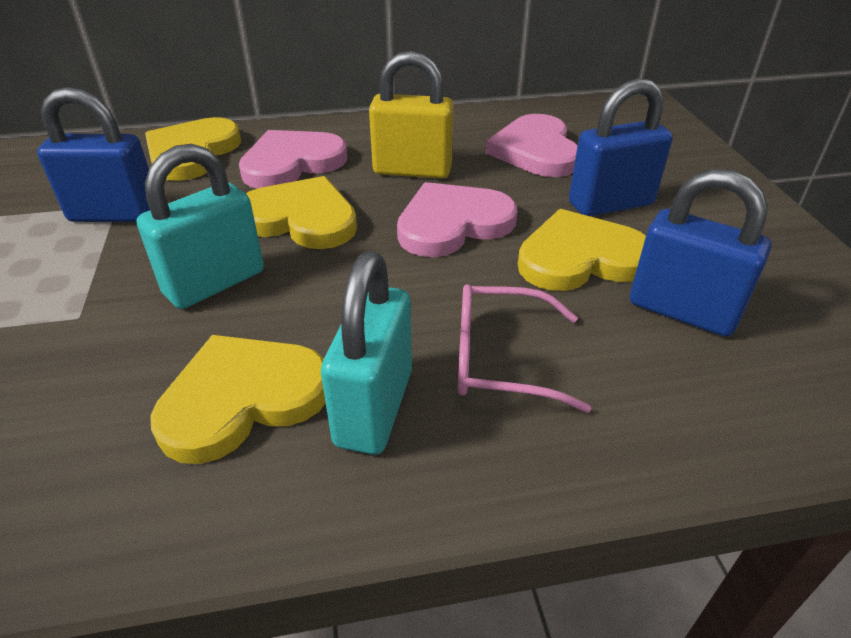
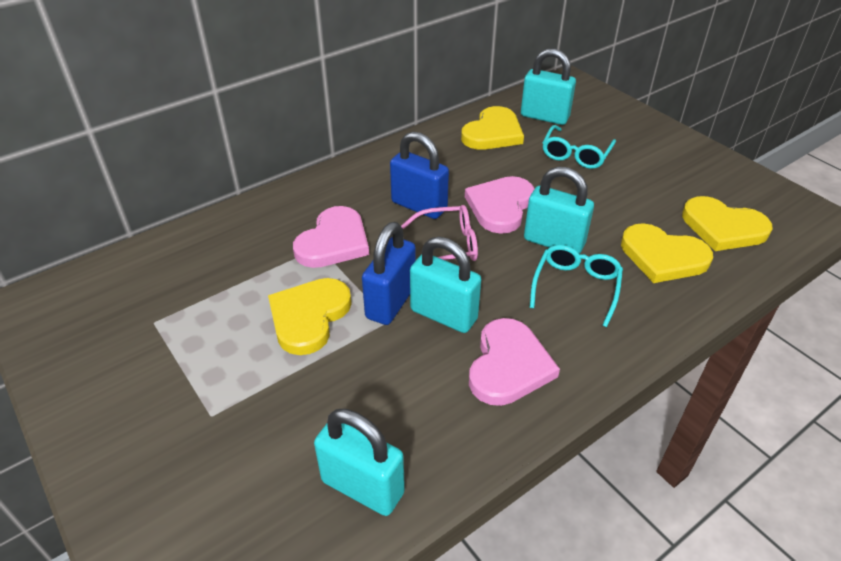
blue padlock: 3 -> 2
turquoise glasses: 0 -> 2
turquoise padlock: 2 -> 4
yellow padlock: 1 -> 0

